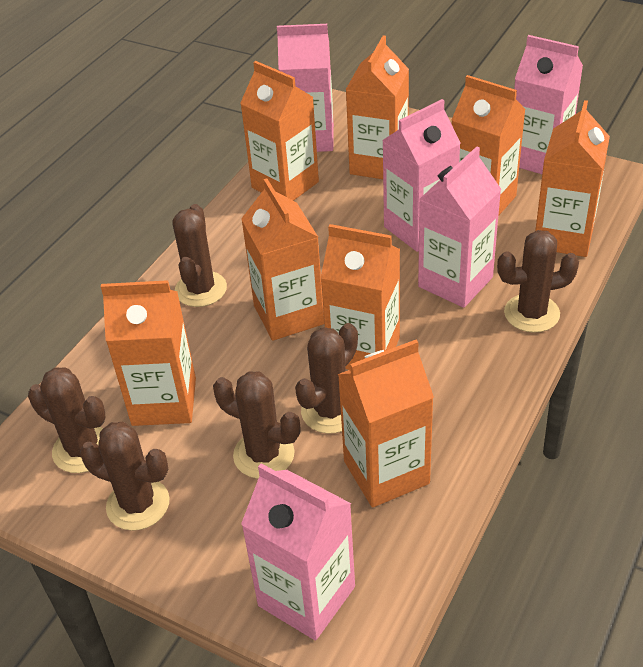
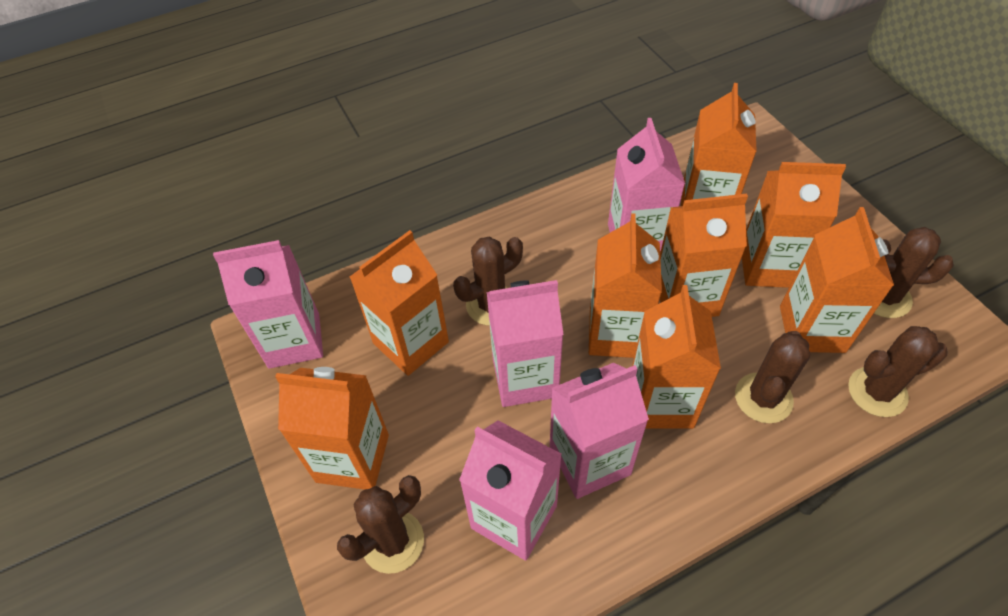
brown cactus: 6 -> 5

